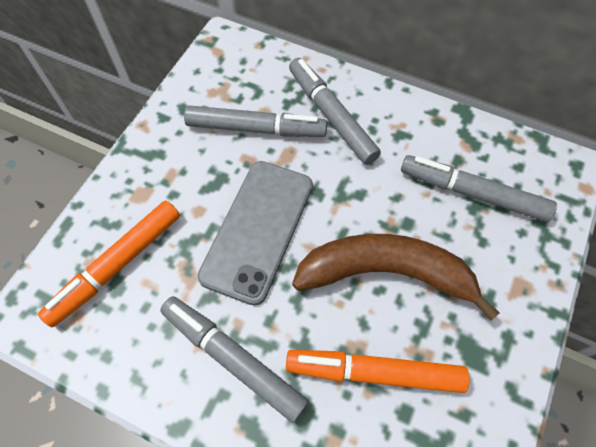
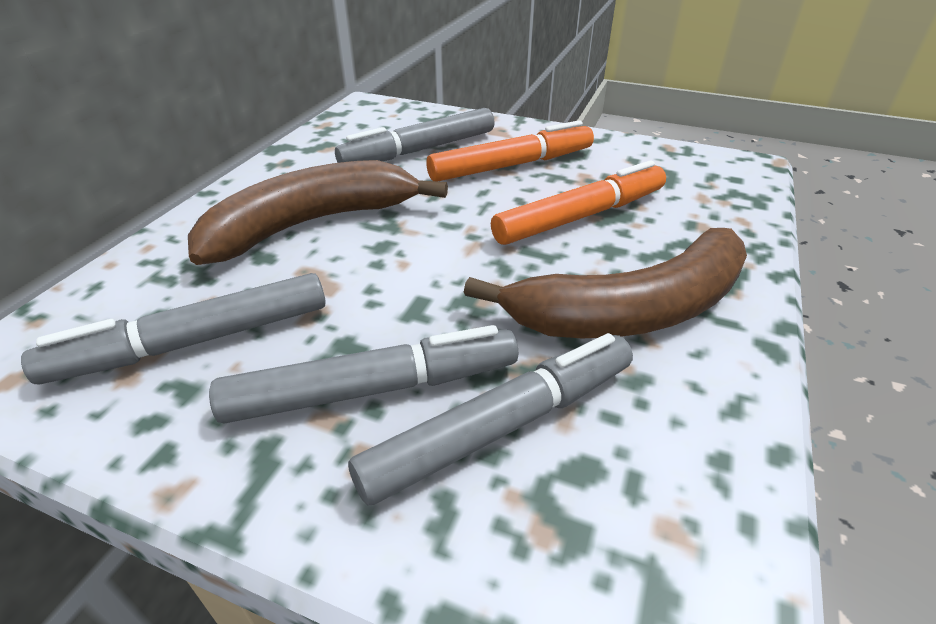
brown banana: 1 -> 2
grey phone: 1 -> 0

